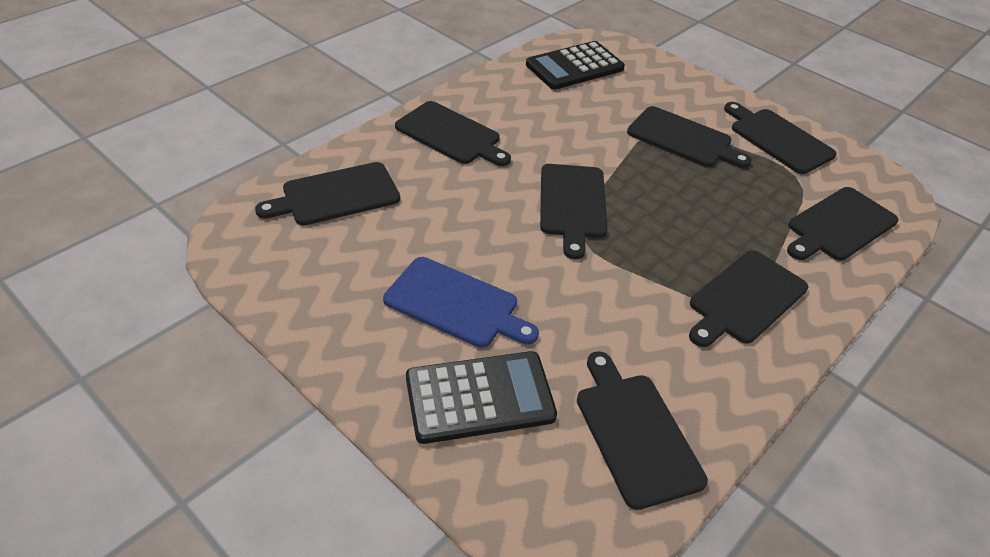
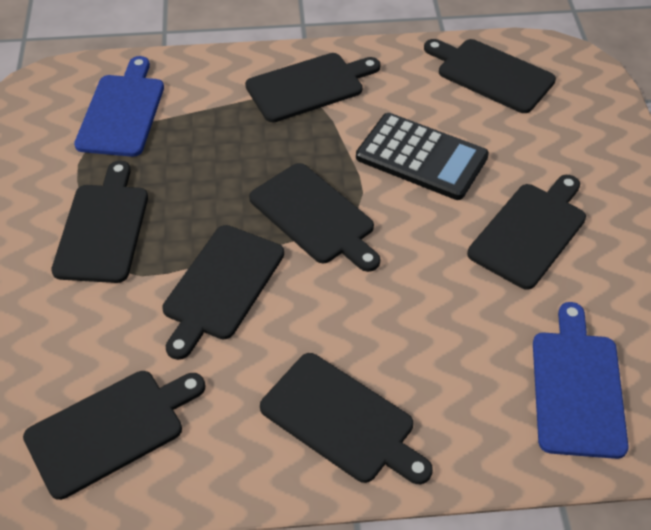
black calculator: 2 -> 1
blue cutting board: 1 -> 2

